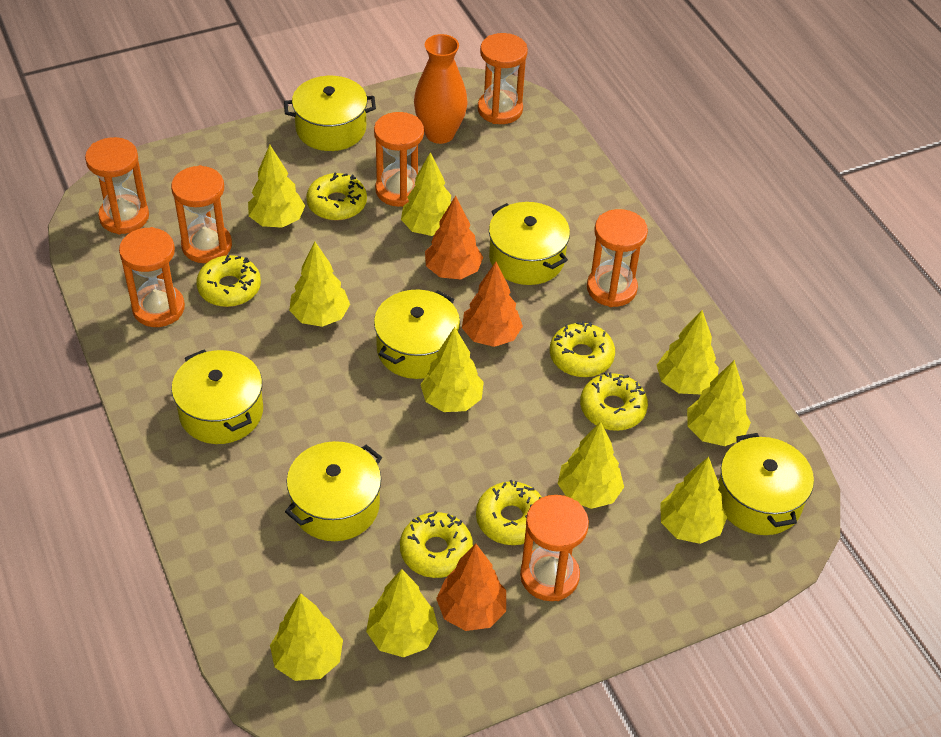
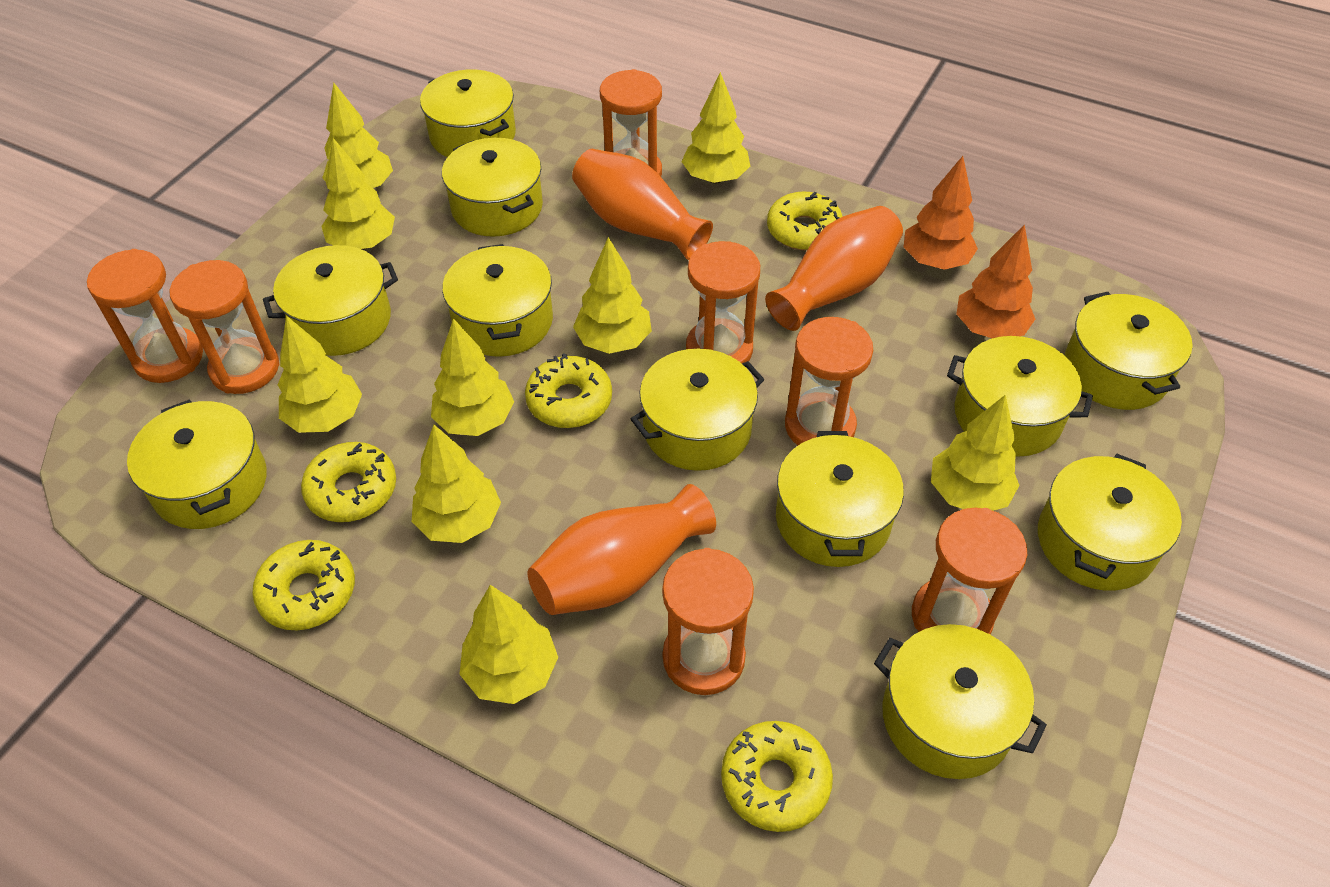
orange tree: 3 -> 2
orange vase: 1 -> 3
yellow donut: 6 -> 5
yellow pot: 6 -> 11
yellow tree: 10 -> 9

